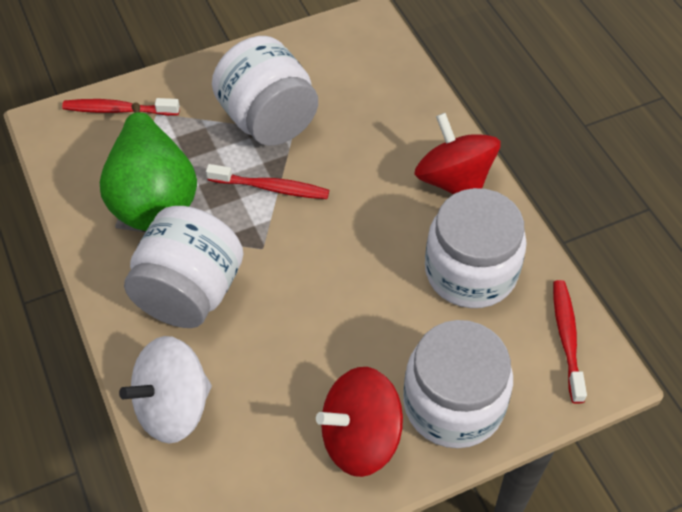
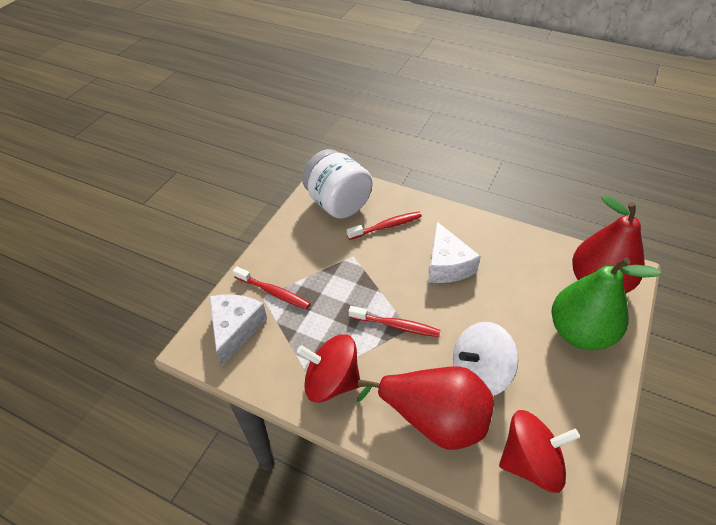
red pear: 0 -> 2
white cheese: 0 -> 2
white jar: 4 -> 1

